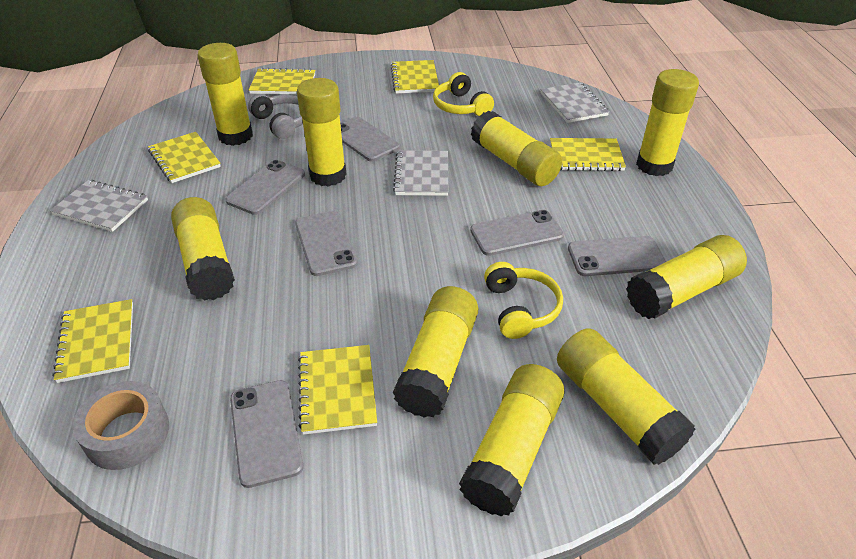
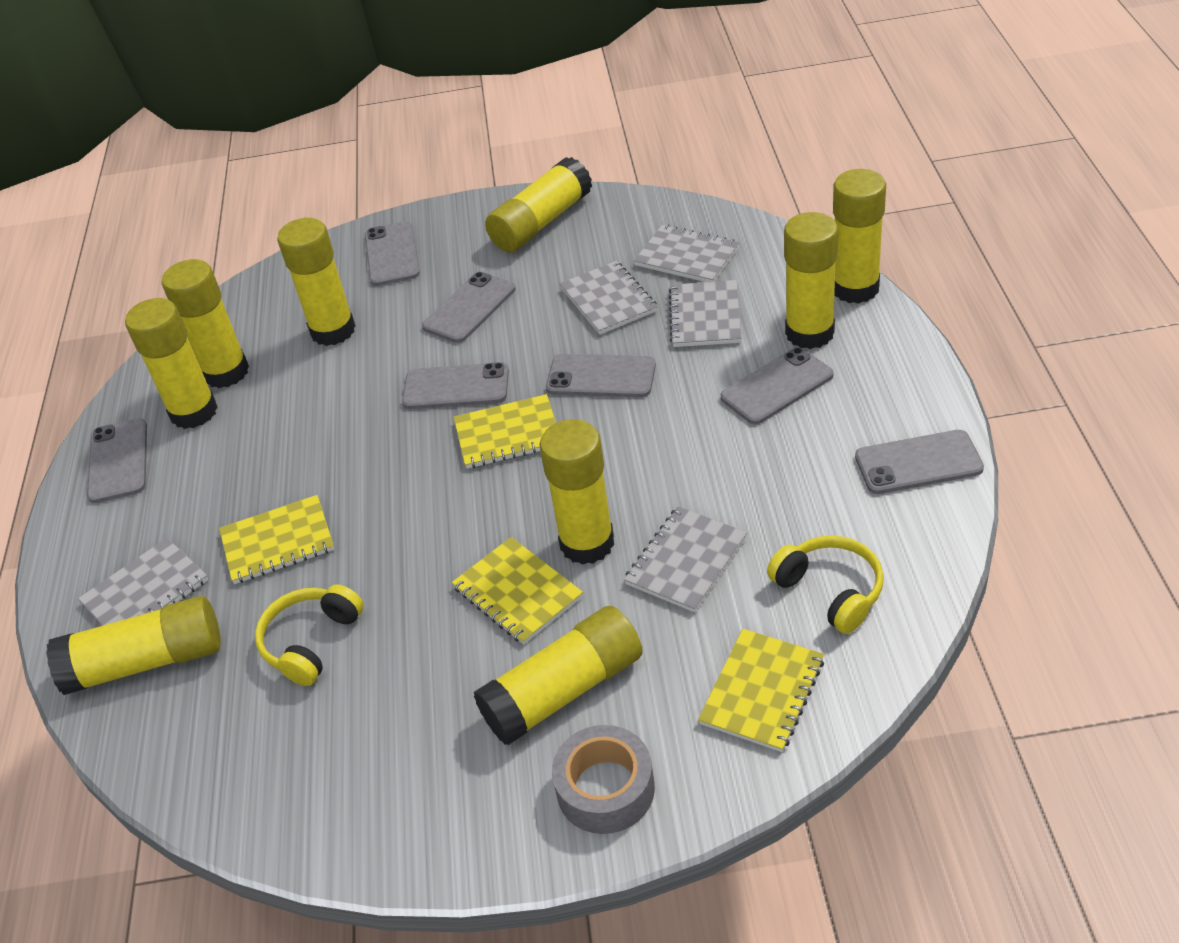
grey headphones: 1 -> 0
grey notebook: 3 -> 5
grey phone: 6 -> 7
yellow notebook: 6 -> 4

